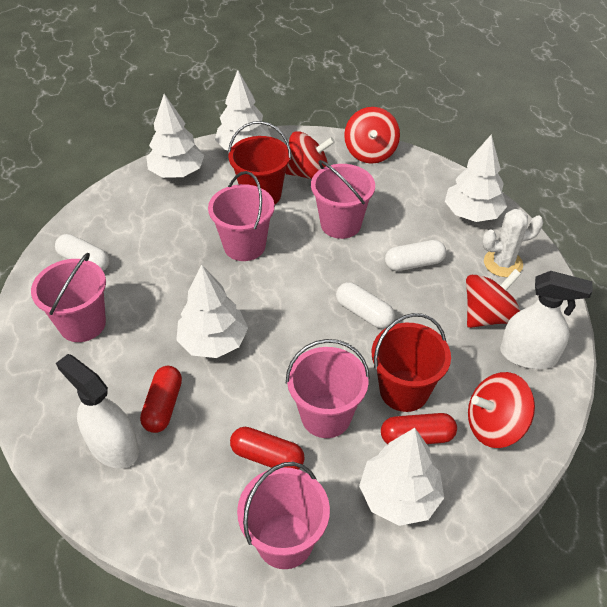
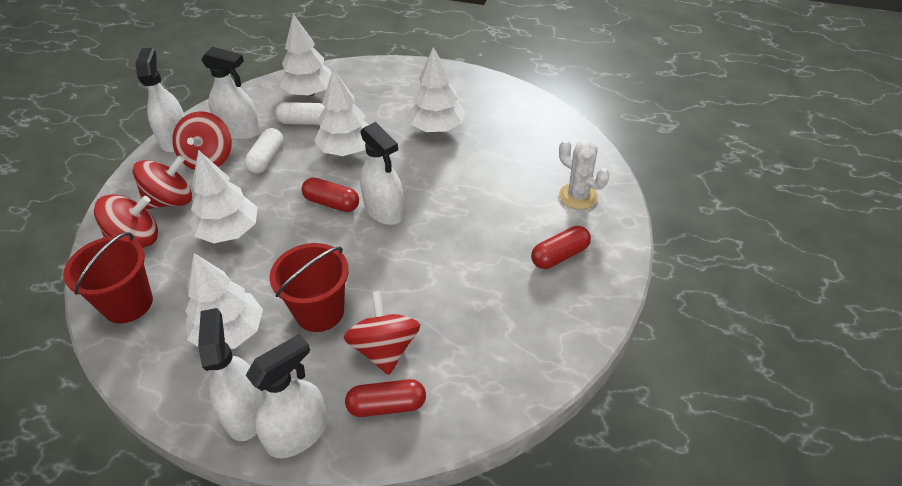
pink bucket: 5 -> 0
white capsule: 3 -> 2
white spray bottle: 2 -> 5

